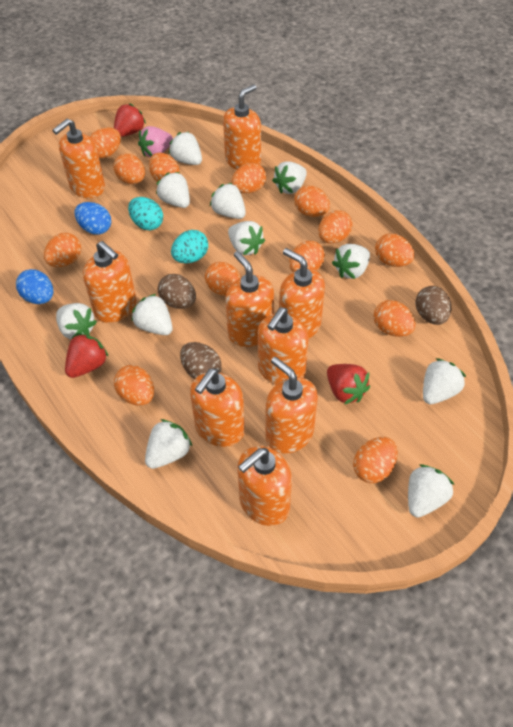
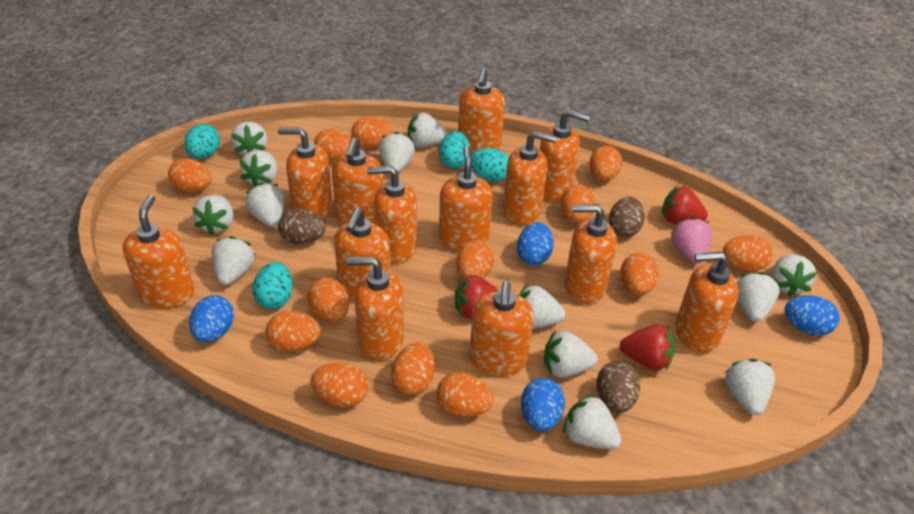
blue egg: 2 -> 4
orange soap dispenser: 9 -> 13
turquoise egg: 2 -> 4
white strawberry: 11 -> 13

